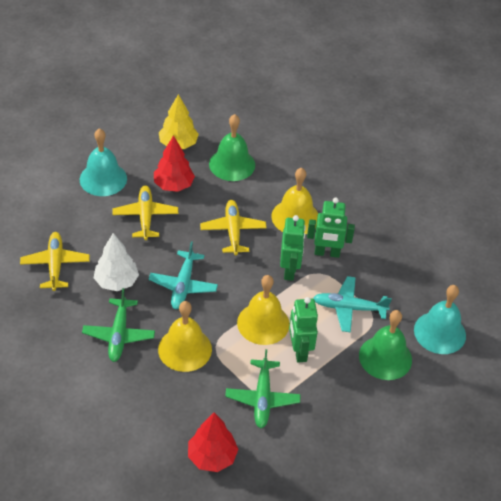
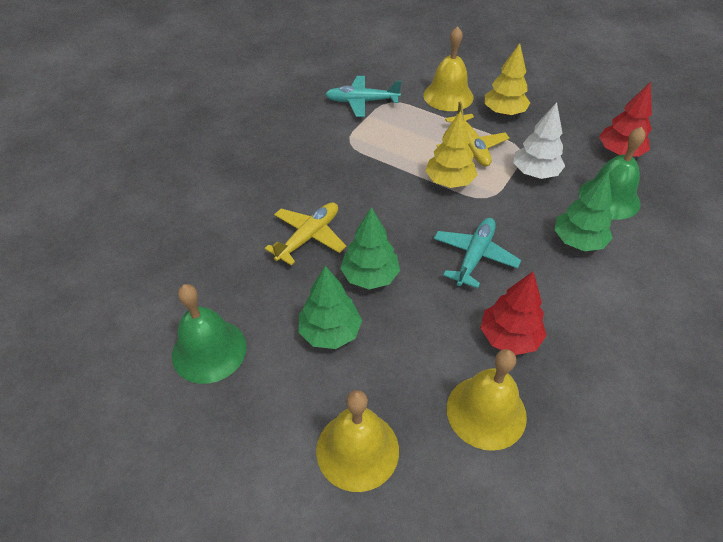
green plane: 2 -> 0
green robot: 3 -> 0
green tree: 0 -> 3
turquoise bell: 2 -> 0
yellow plane: 3 -> 2
yellow tree: 1 -> 2

